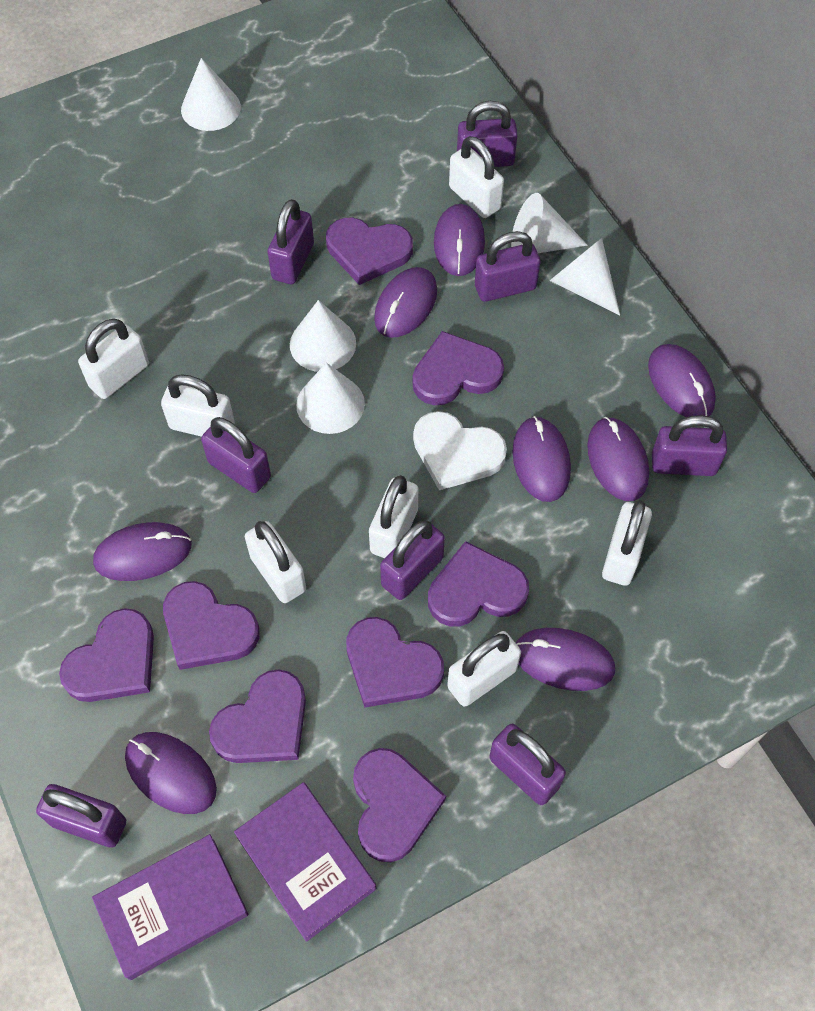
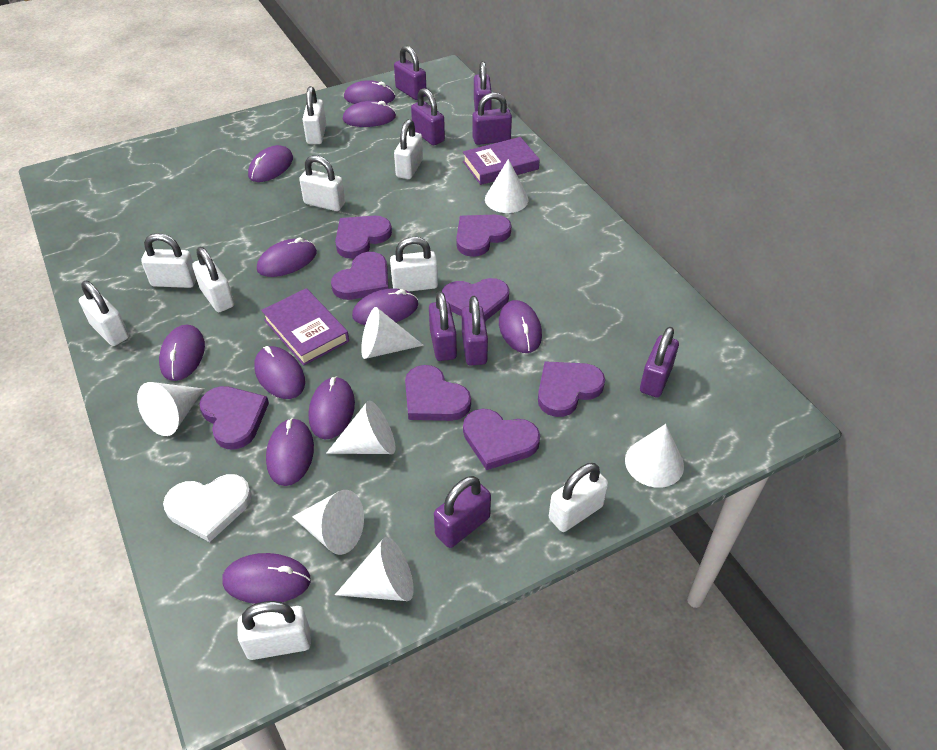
purple mouse: 8 -> 11
white cone: 5 -> 7
white padlock: 7 -> 9

